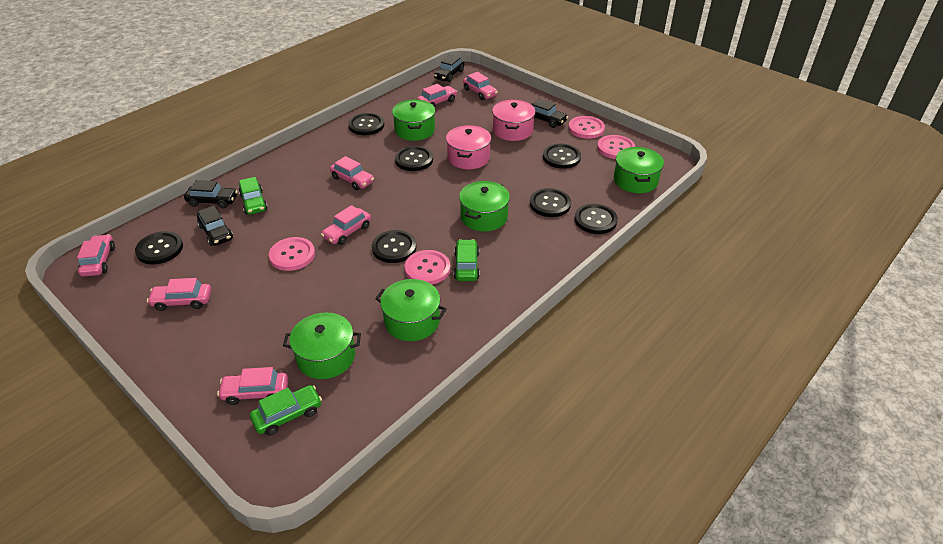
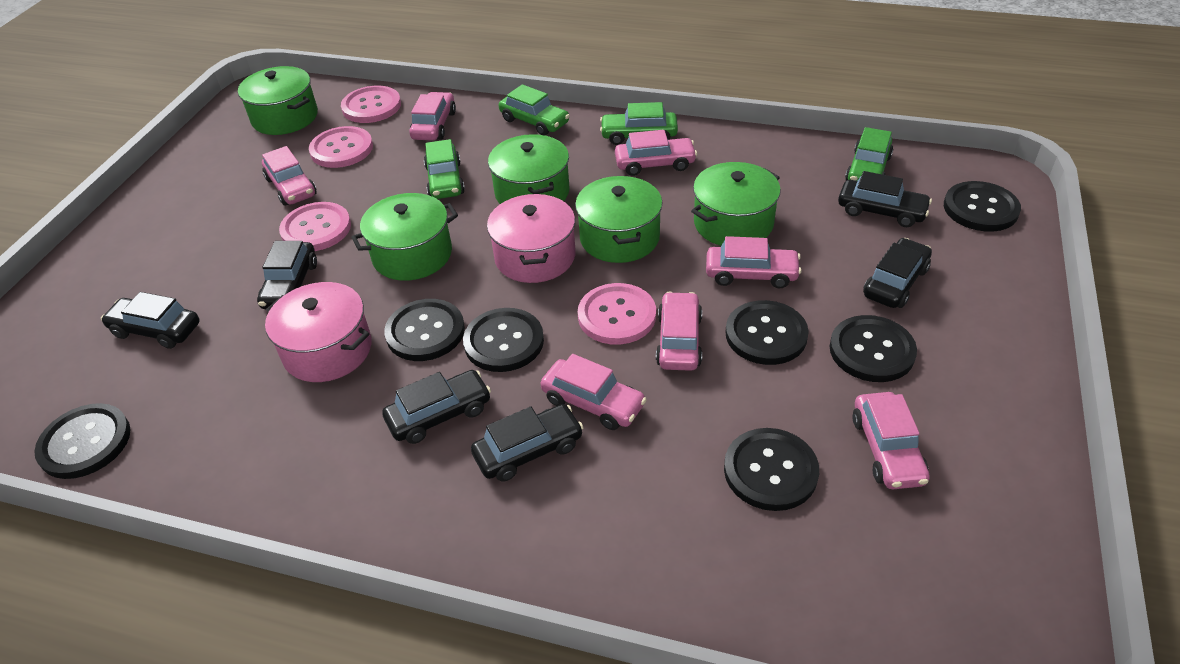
black car: 4 -> 6
green car: 3 -> 4

